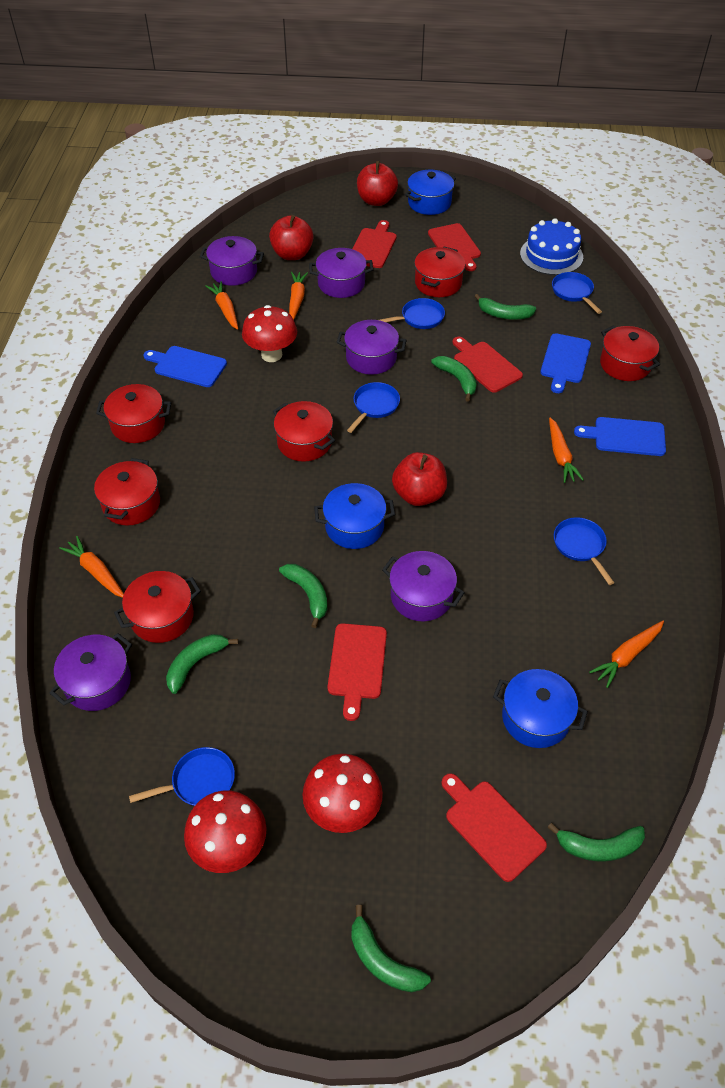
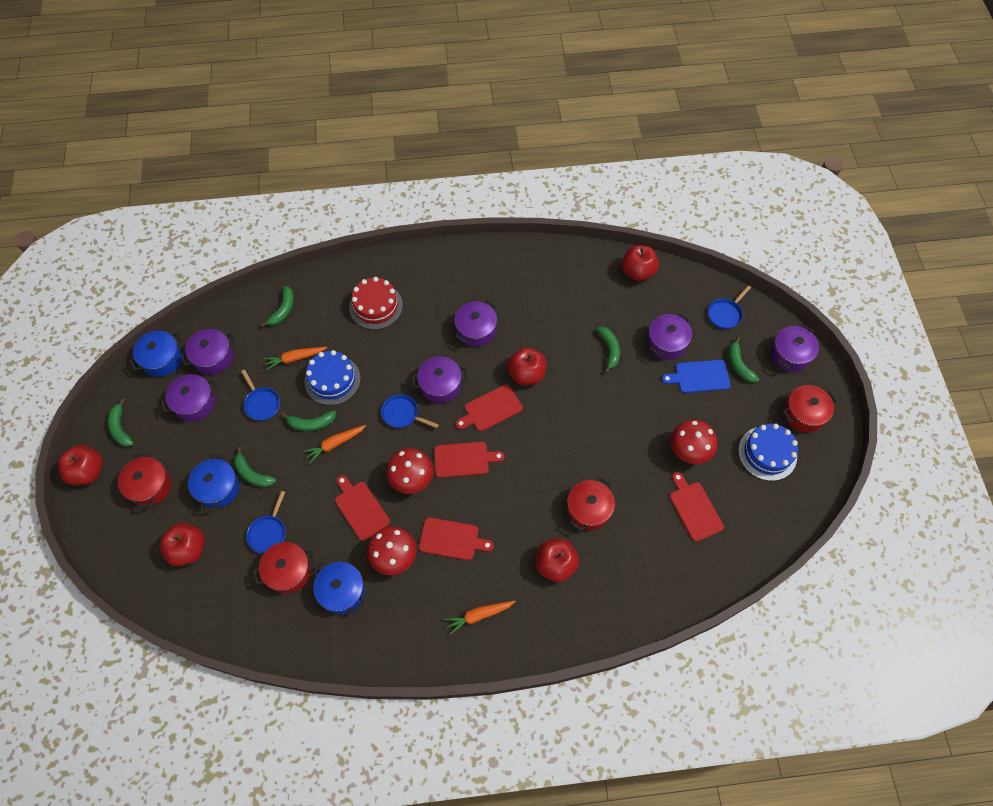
blue cake: 1 -> 2
blue cutting board: 3 -> 1
blue pan: 5 -> 4
orange carrot: 5 -> 3
purple pot: 5 -> 6
red apple: 3 -> 5
red cake: 0 -> 1
red pot: 6 -> 4

